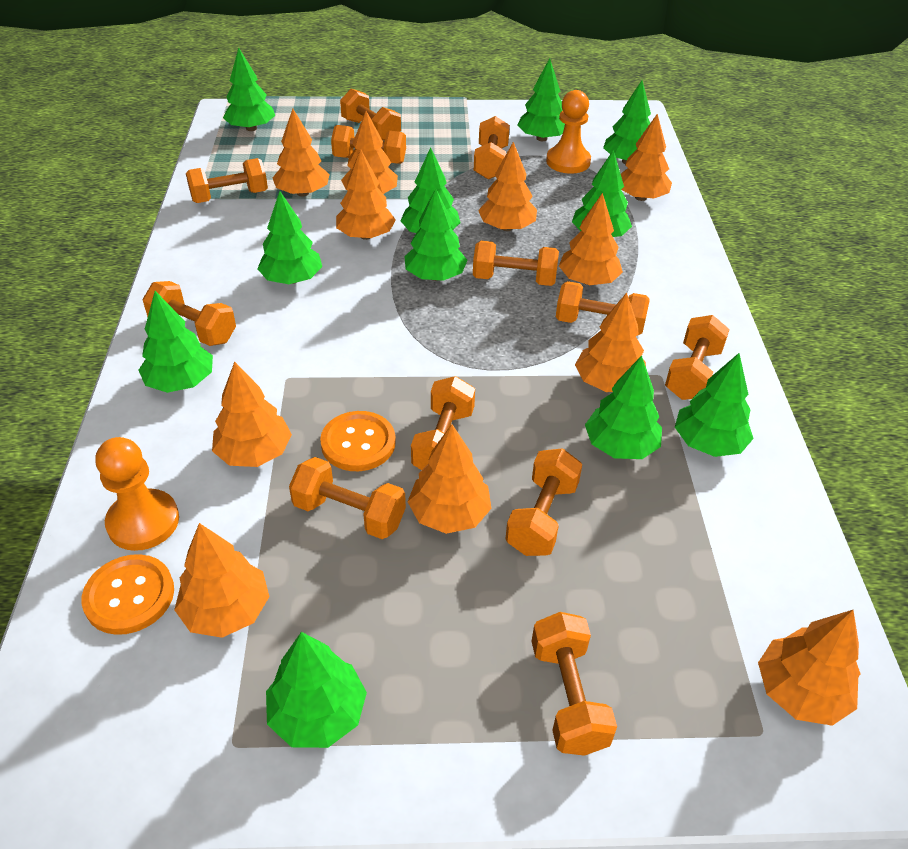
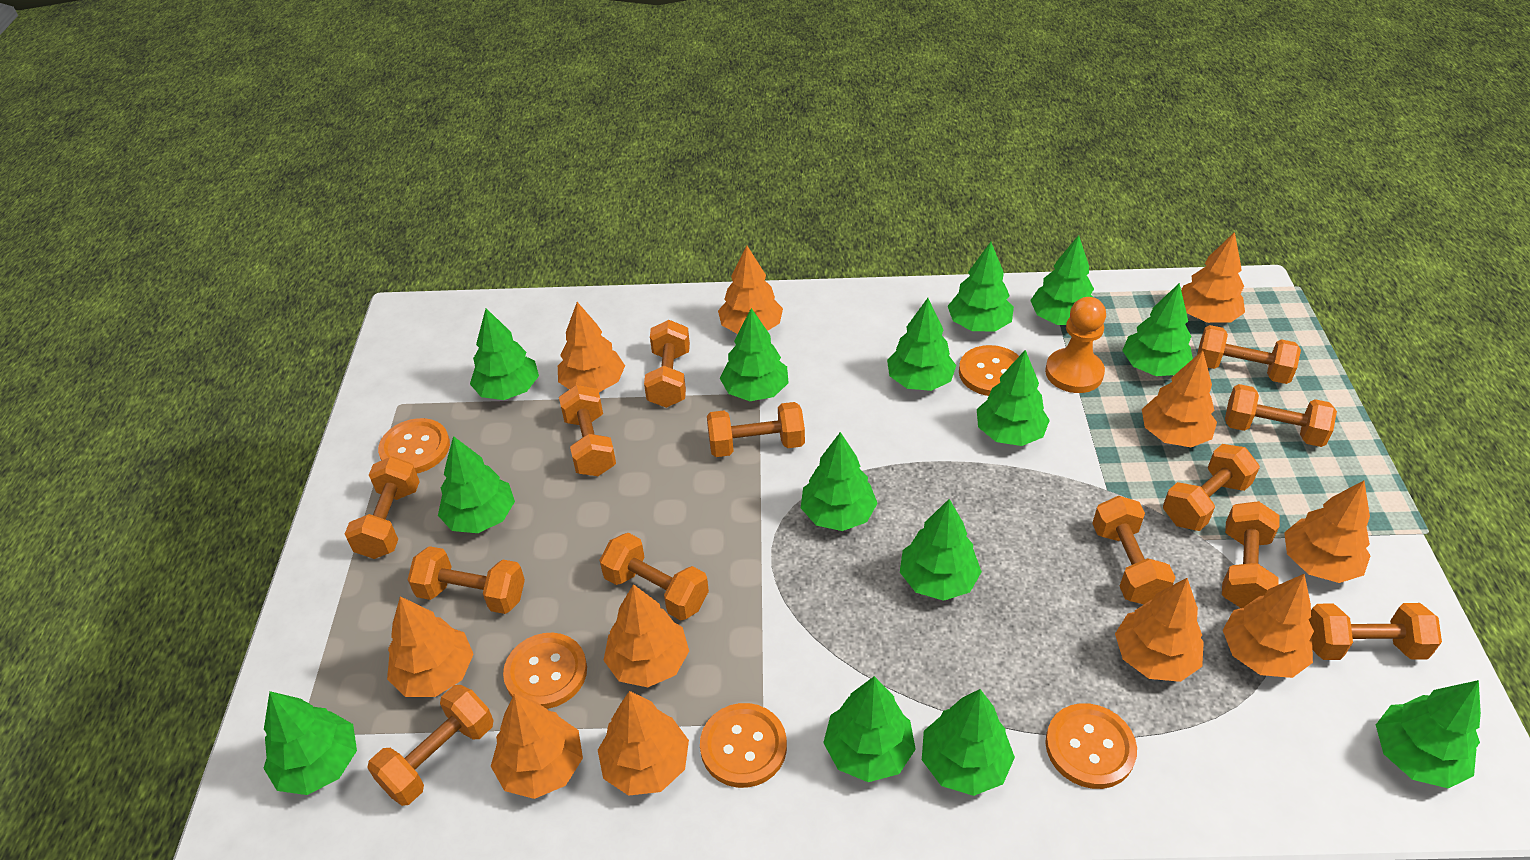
green tree: 11 -> 14
orange button: 2 -> 5
orange dumbbell: 12 -> 13
orange pawn: 2 -> 1

